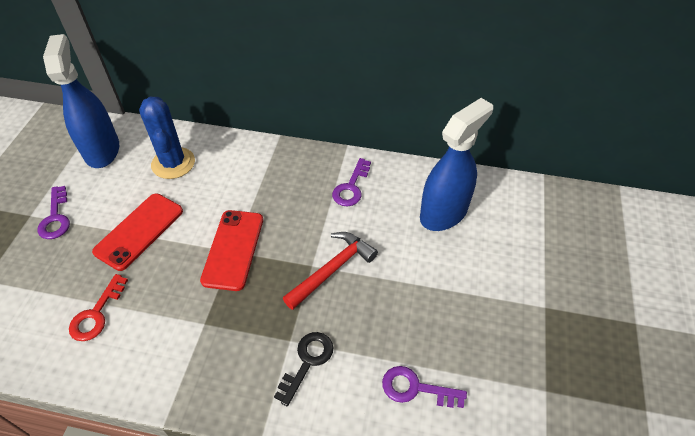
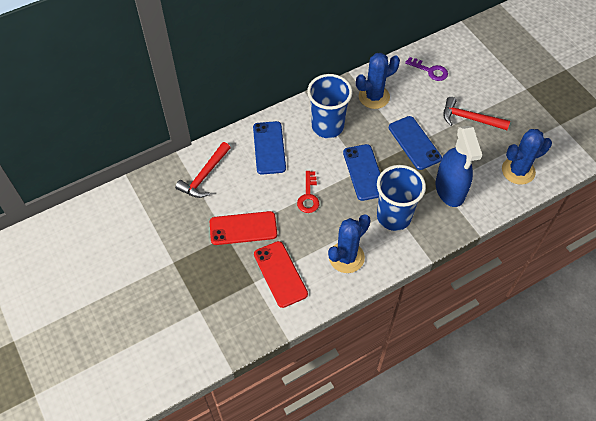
black key: 1 -> 0
blue cactus: 1 -> 3
blue cup: 0 -> 2
blue phone: 0 -> 3
blue spray bottle: 2 -> 1
purple key: 3 -> 1
red hammer: 1 -> 2

